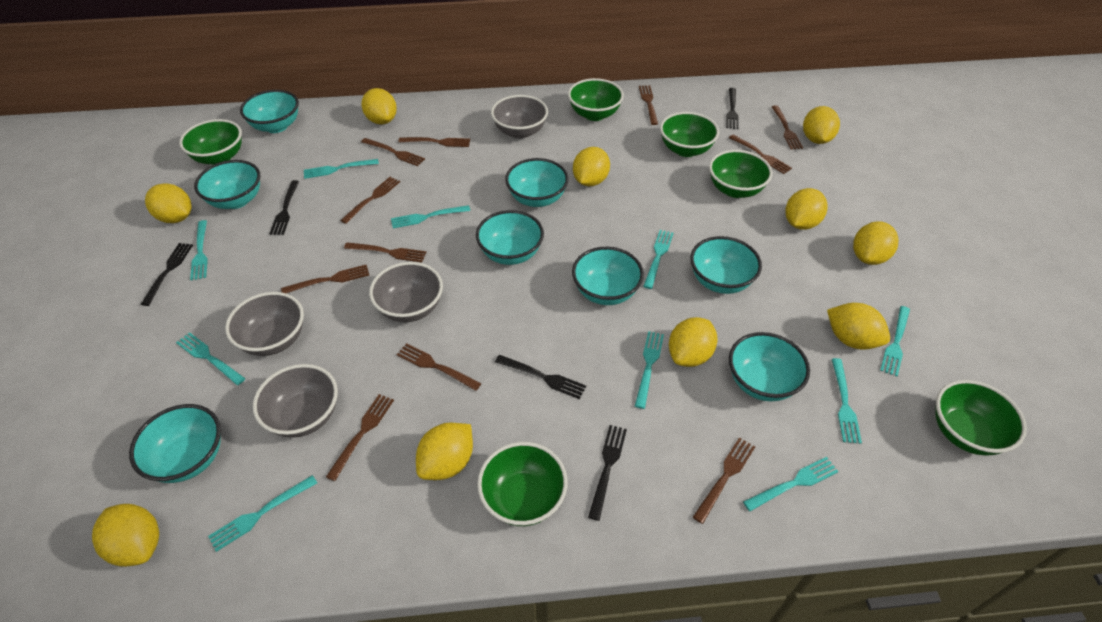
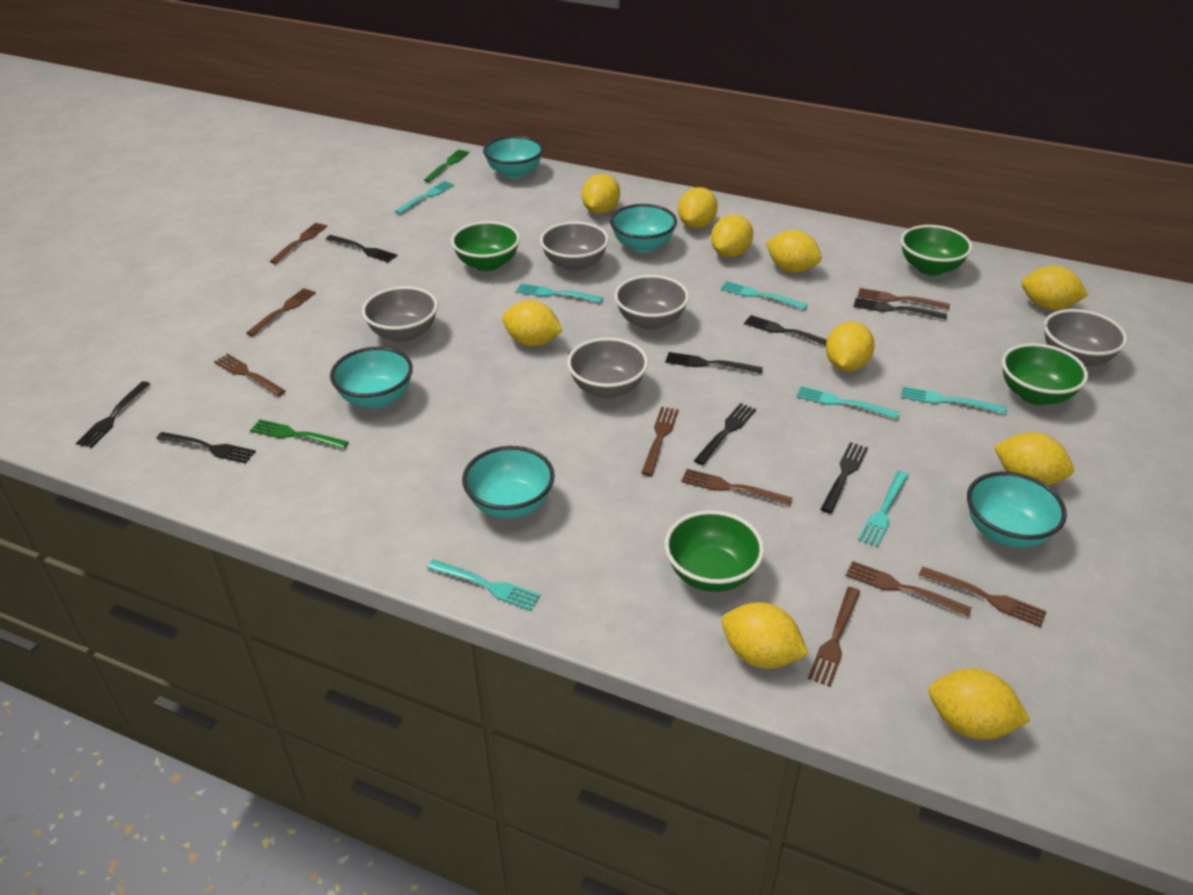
black fork: 5 -> 8
brown fork: 11 -> 9
green bowl: 6 -> 4
green fork: 0 -> 2
grey bowl: 4 -> 5
turquoise bowl: 8 -> 5
turquoise fork: 10 -> 7

